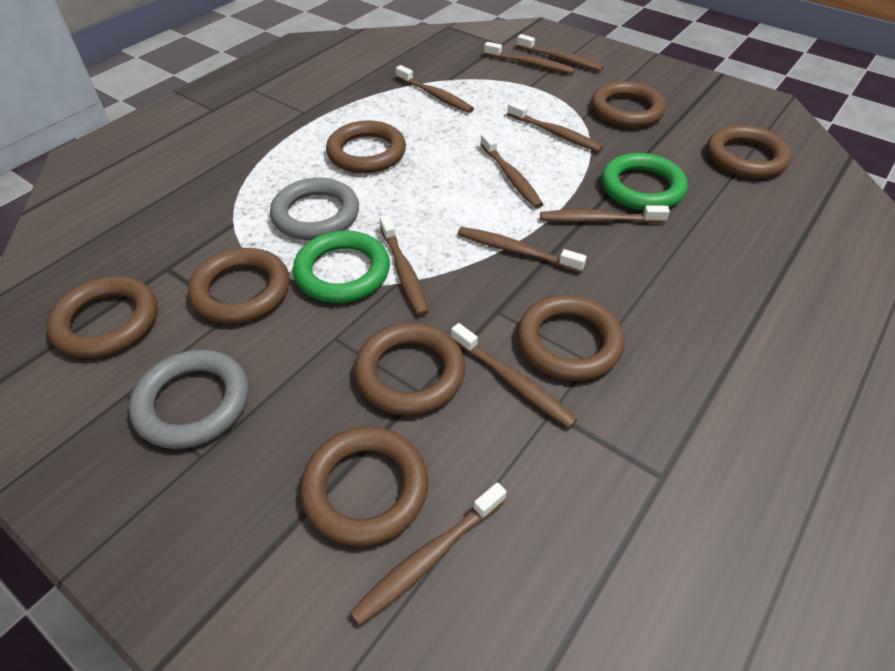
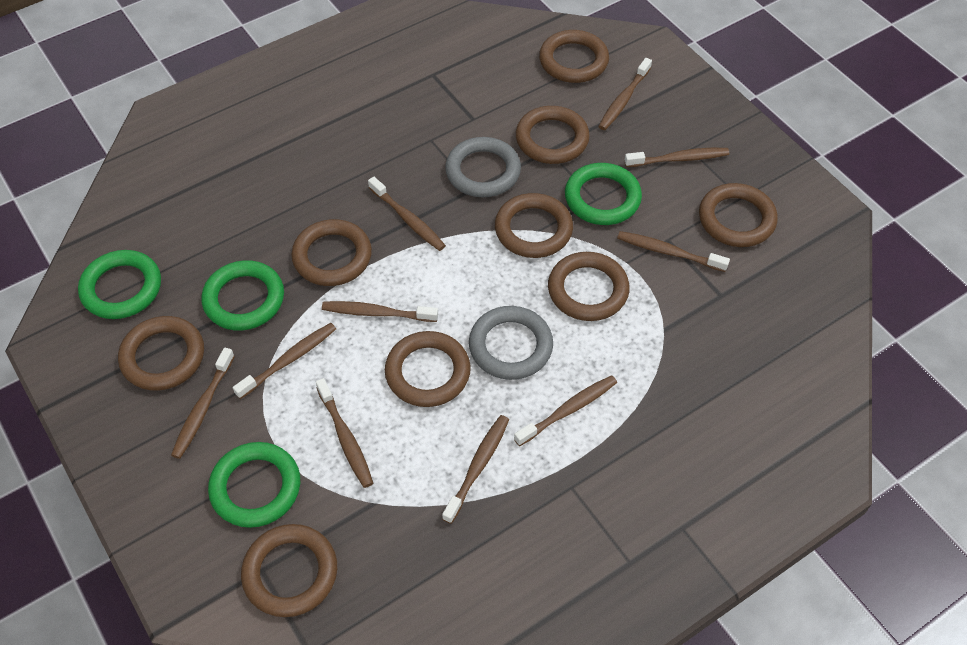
brown ring: 8 -> 9
green ring: 2 -> 4

